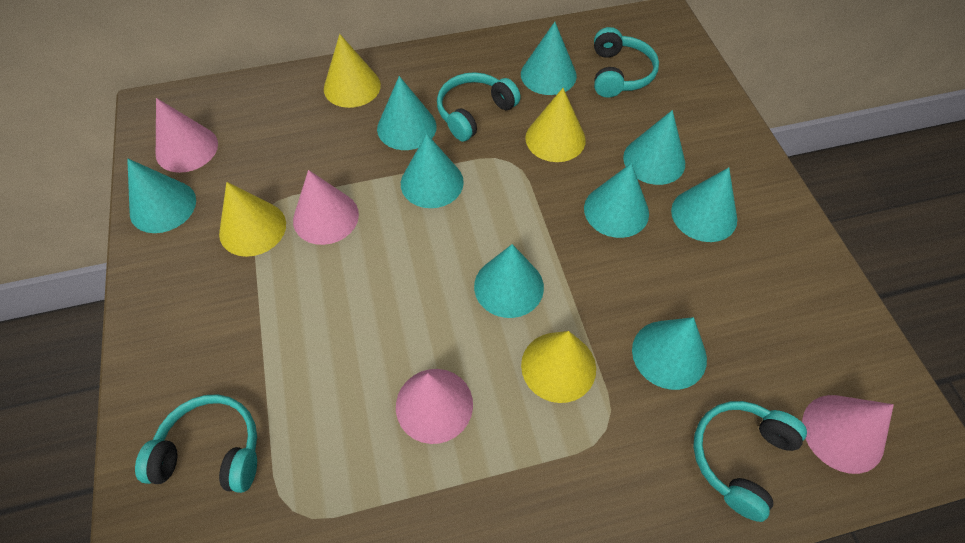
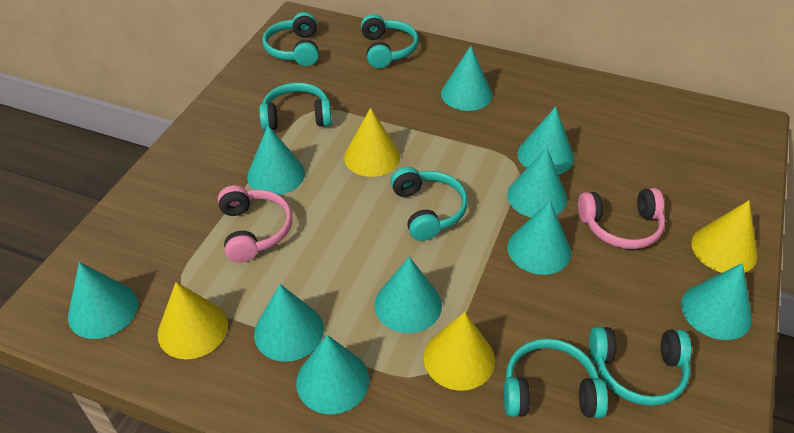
pink cone: 4 -> 0
pink headphones: 0 -> 2
turquoise cone: 9 -> 10
turquoise headphones: 4 -> 6

